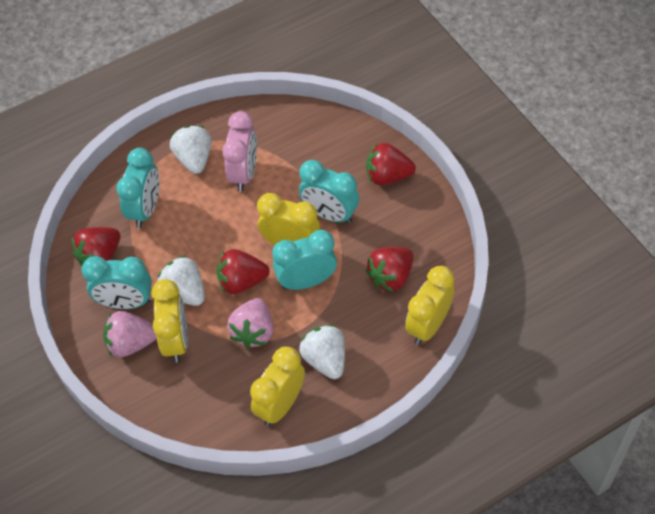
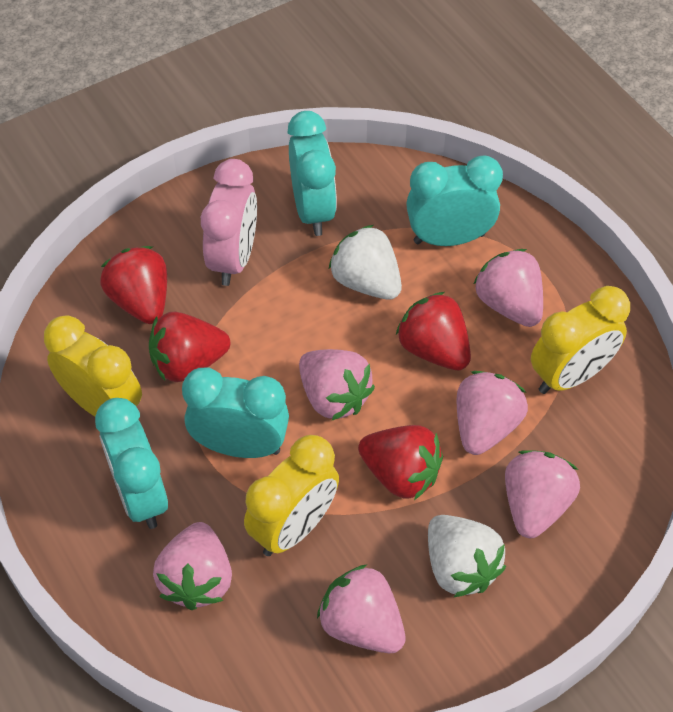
pink strawberry: 2 -> 6
white strawberry: 3 -> 2
yellow clock: 4 -> 3

